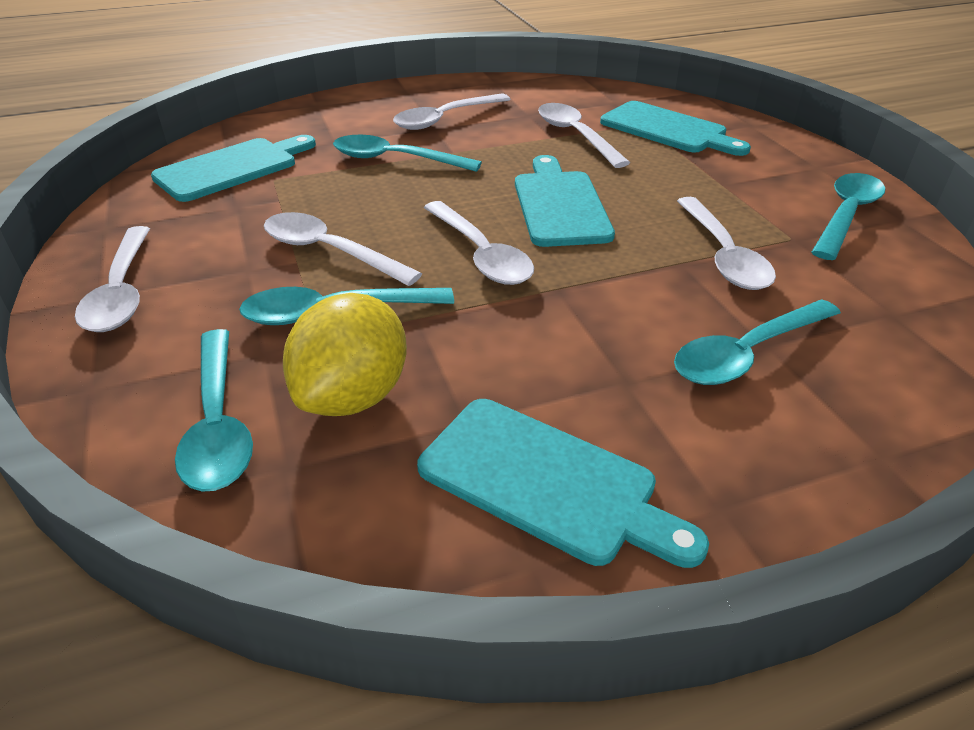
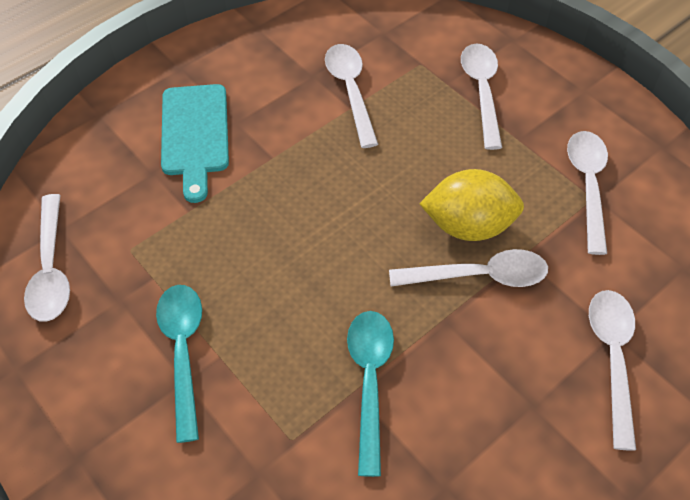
turquoise cutting board: 4 -> 1
turquoise spoon: 5 -> 2

